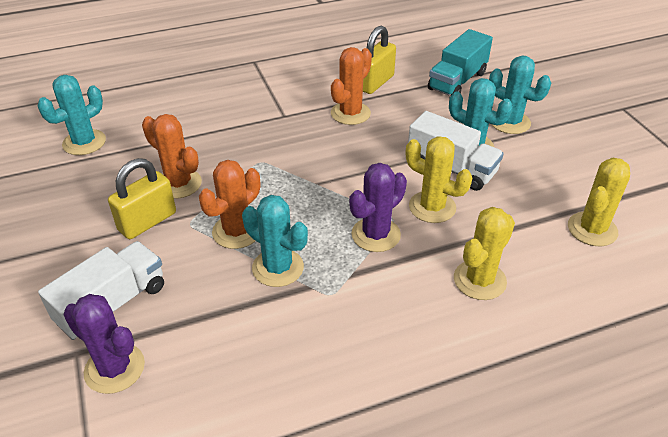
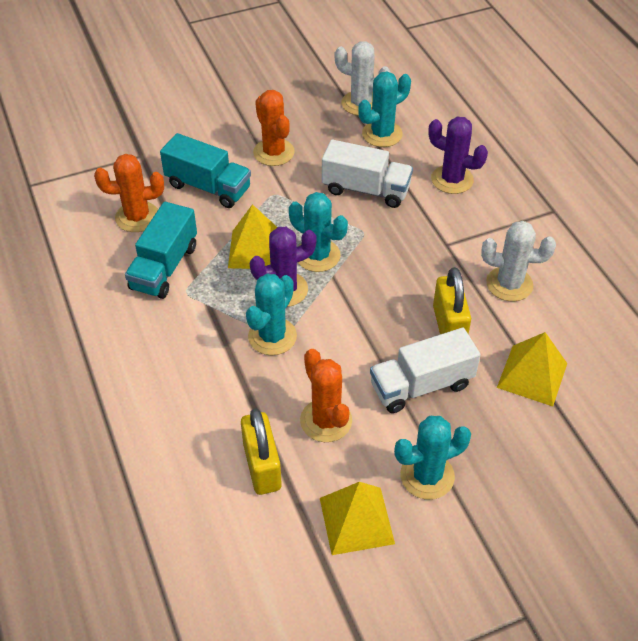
turquoise truck: 1 -> 2
white cactus: 0 -> 2
yellow cactus: 3 -> 0
yellow pyramid: 0 -> 3

